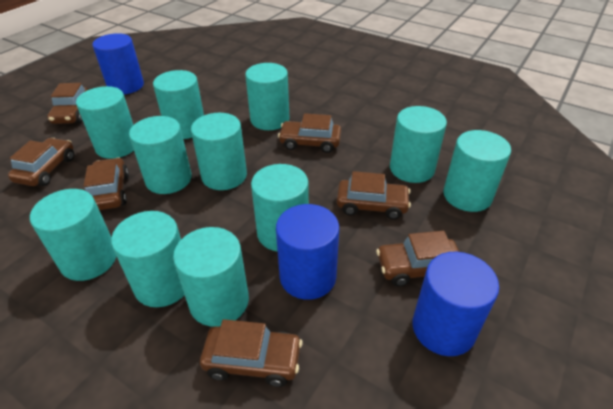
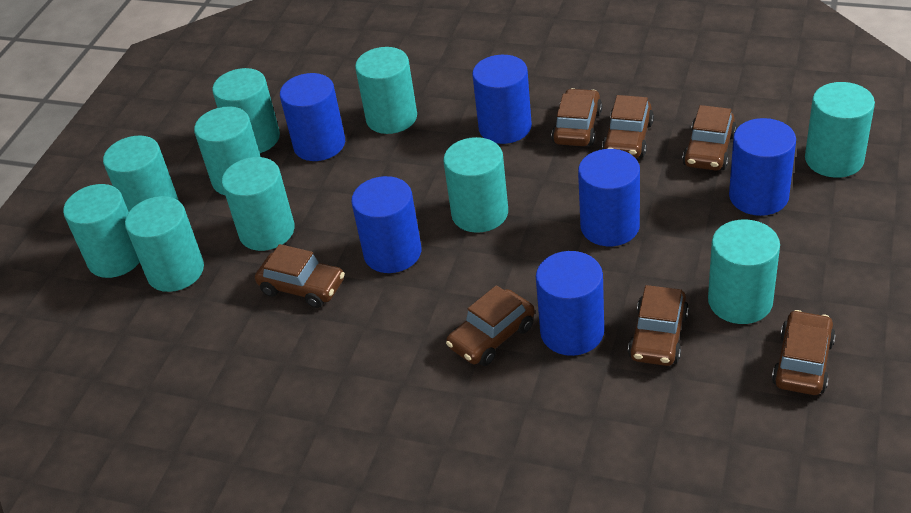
blue cylinder: 3 -> 6
turquoise cylinder: 11 -> 10

